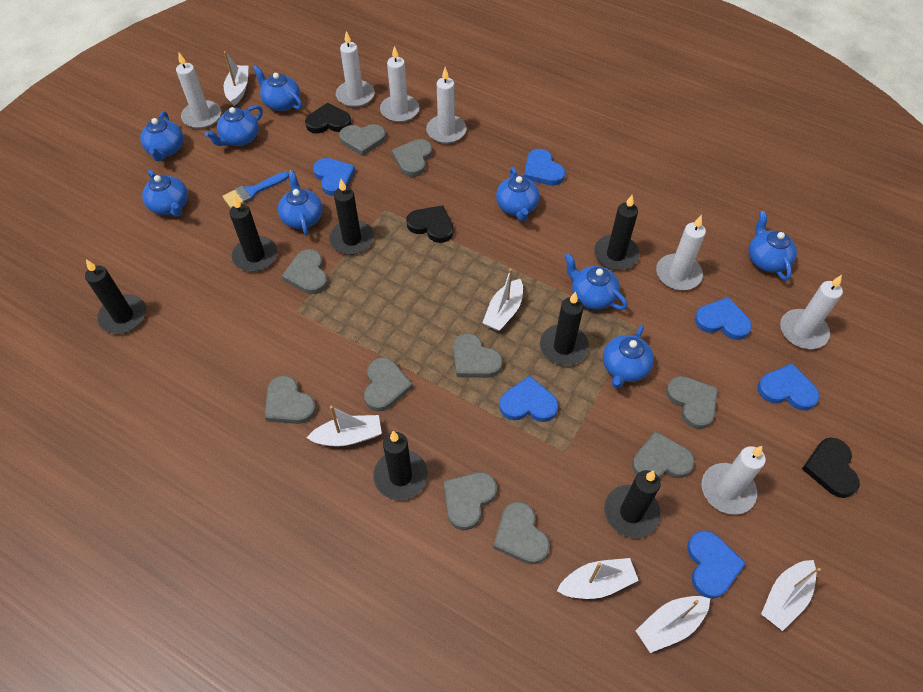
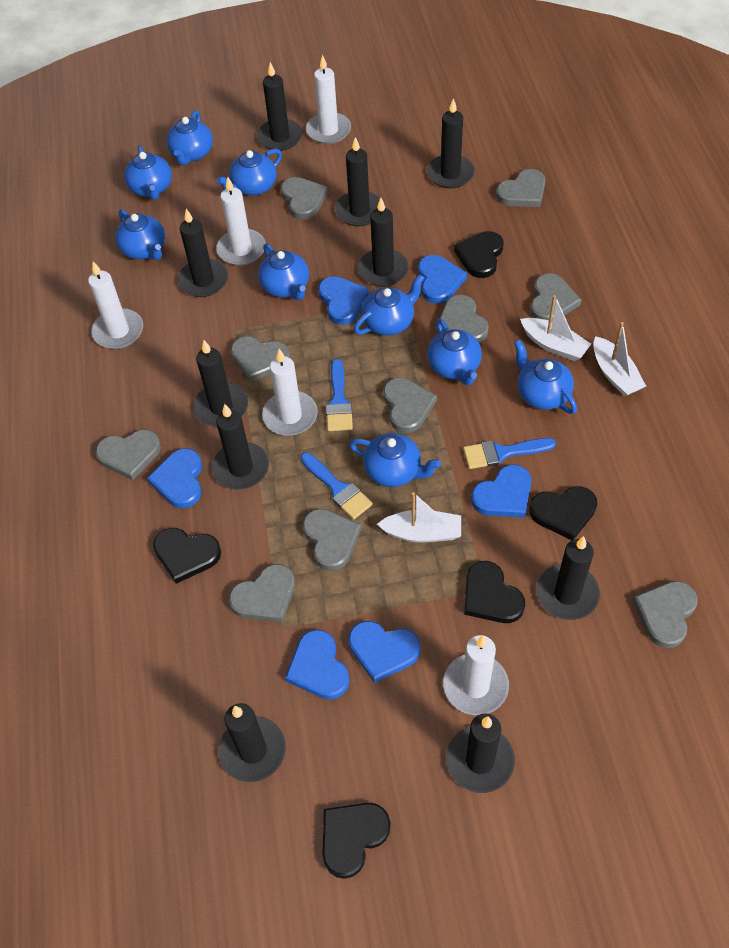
black candle: 7 -> 10
black heart: 3 -> 5
blue brush: 1 -> 3
white boat: 6 -> 3
white candle: 7 -> 5

